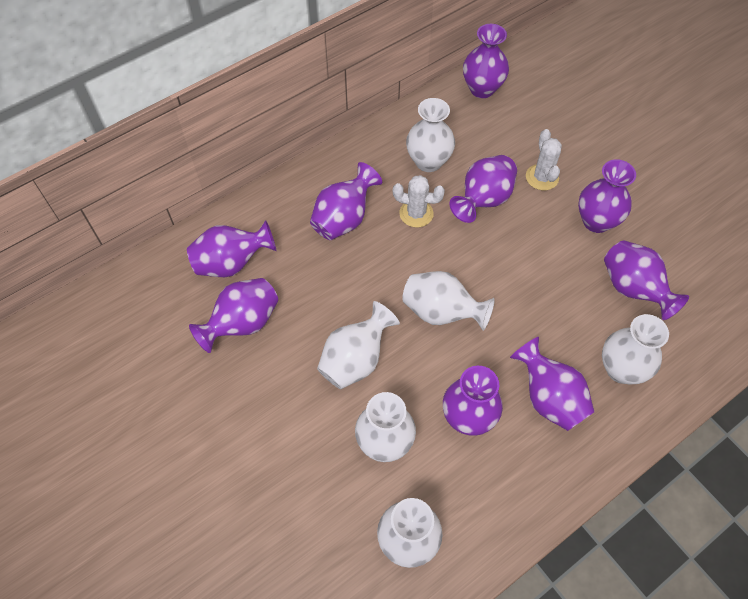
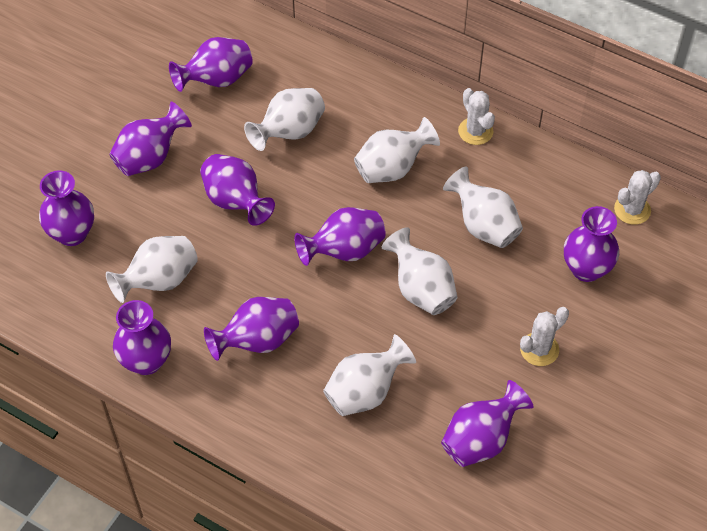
white cactus: 2 -> 3

